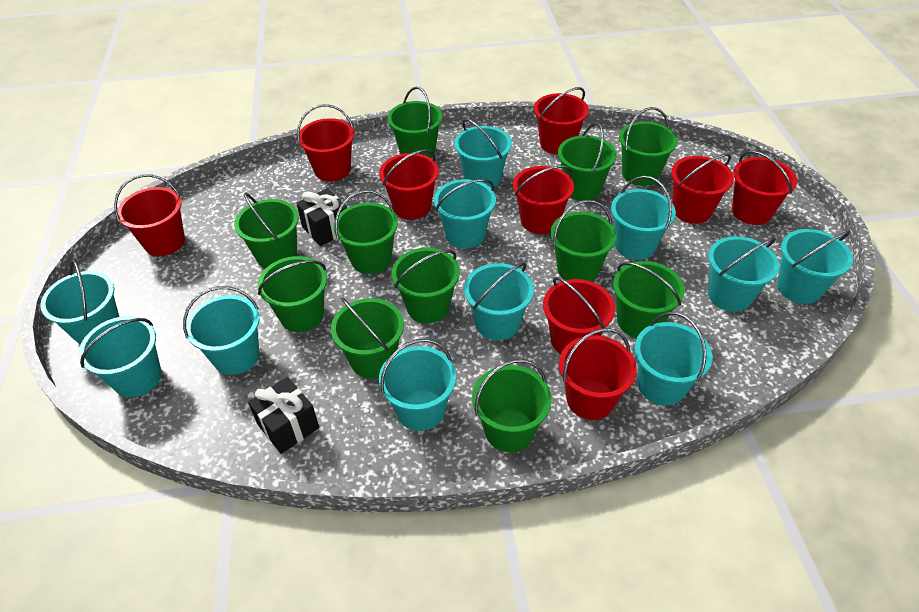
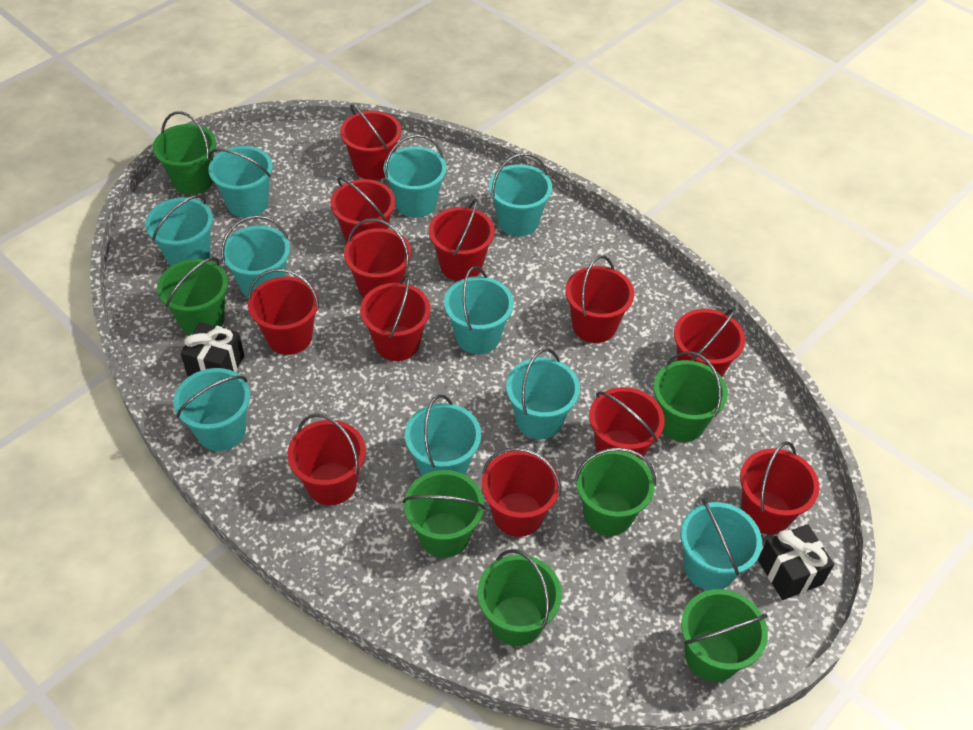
green bucket: 11 -> 7
red bucket: 9 -> 12
turquoise bucket: 11 -> 10

